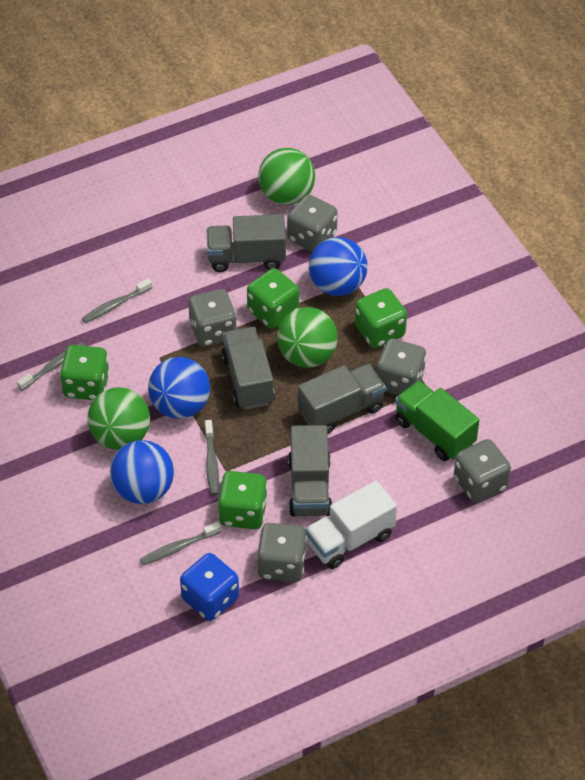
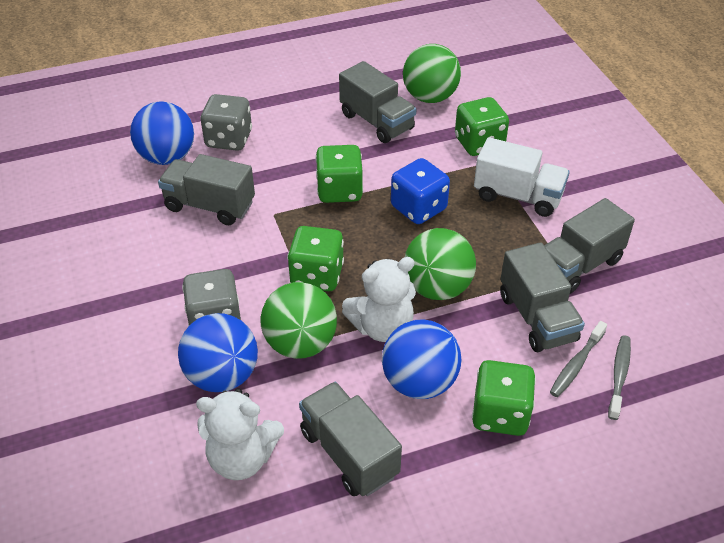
green truck: 1 -> 0
grey dice: 5 -> 2
grey toothbrush: 4 -> 2
grey truck: 4 -> 5
white teddy bear: 0 -> 2

